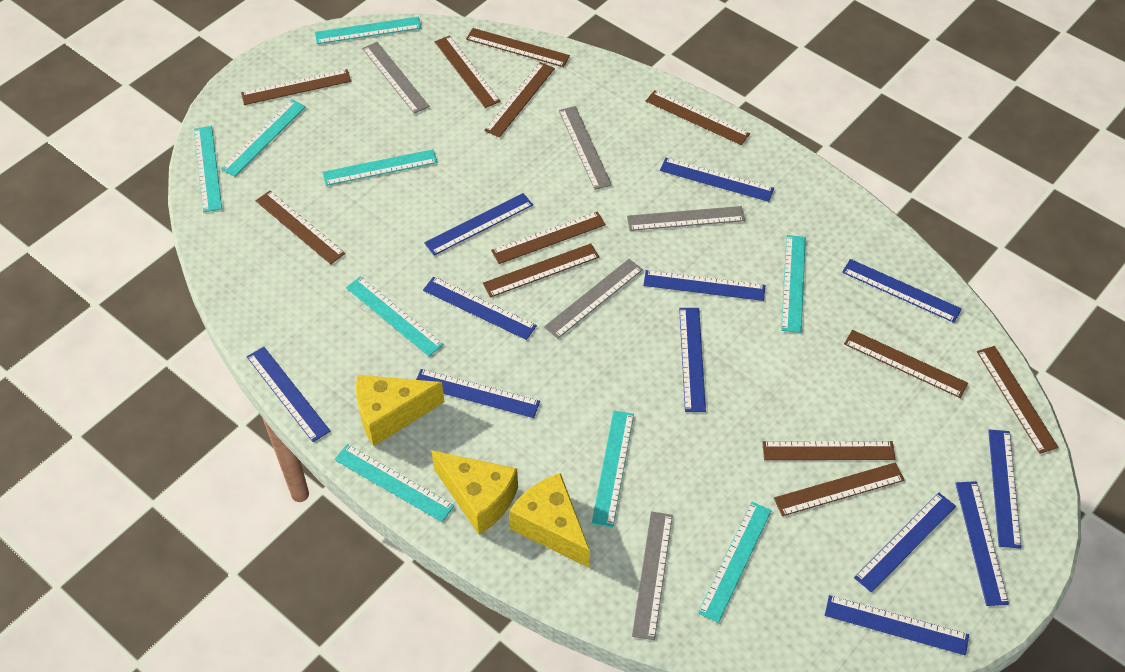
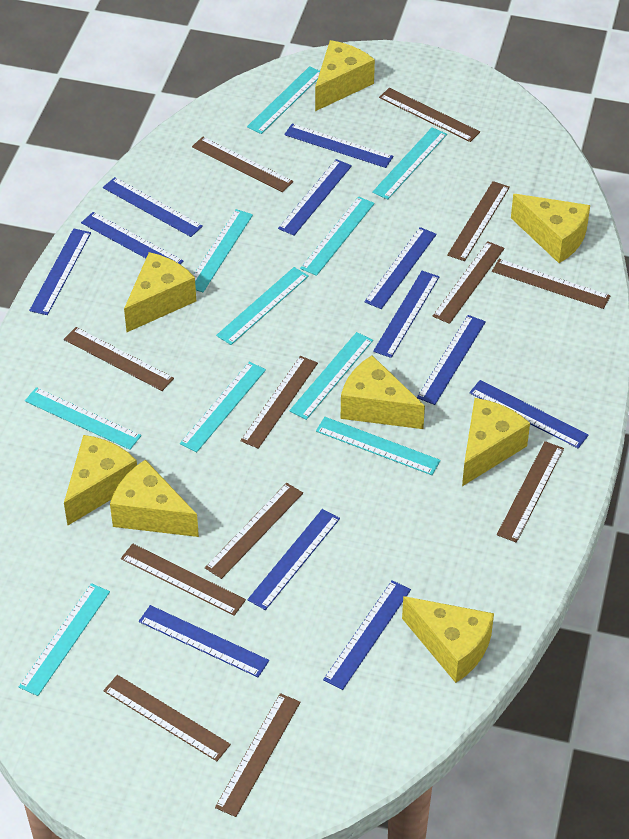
grey ruler: 5 -> 0
turquoise ruler: 9 -> 10
yellow cheese: 3 -> 8

